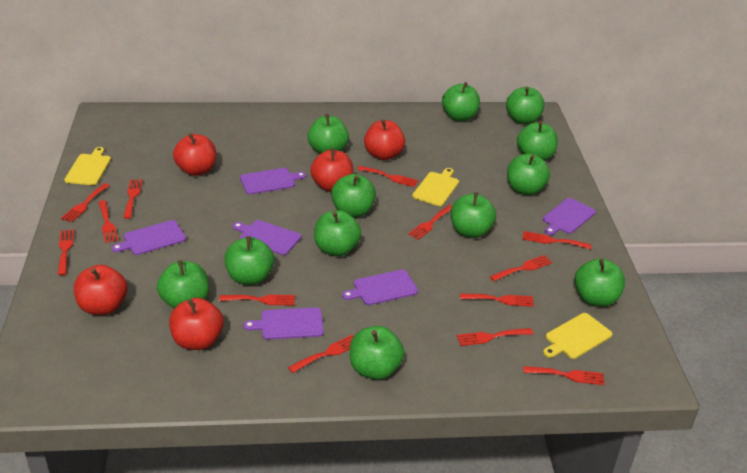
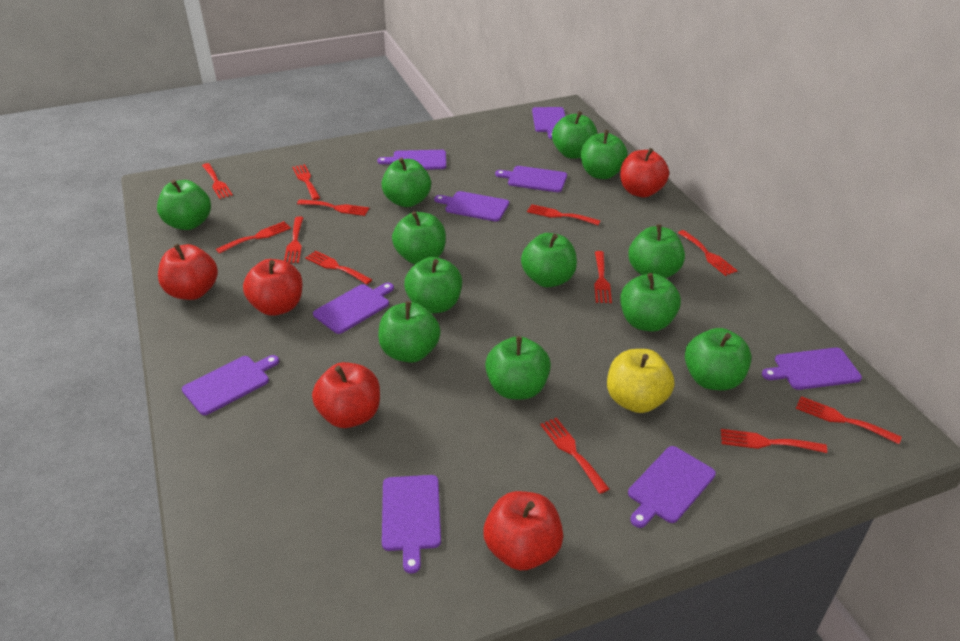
purple cutting board: 6 -> 9
red fork: 13 -> 12
yellow apple: 0 -> 1
yellow cutting board: 3 -> 0

